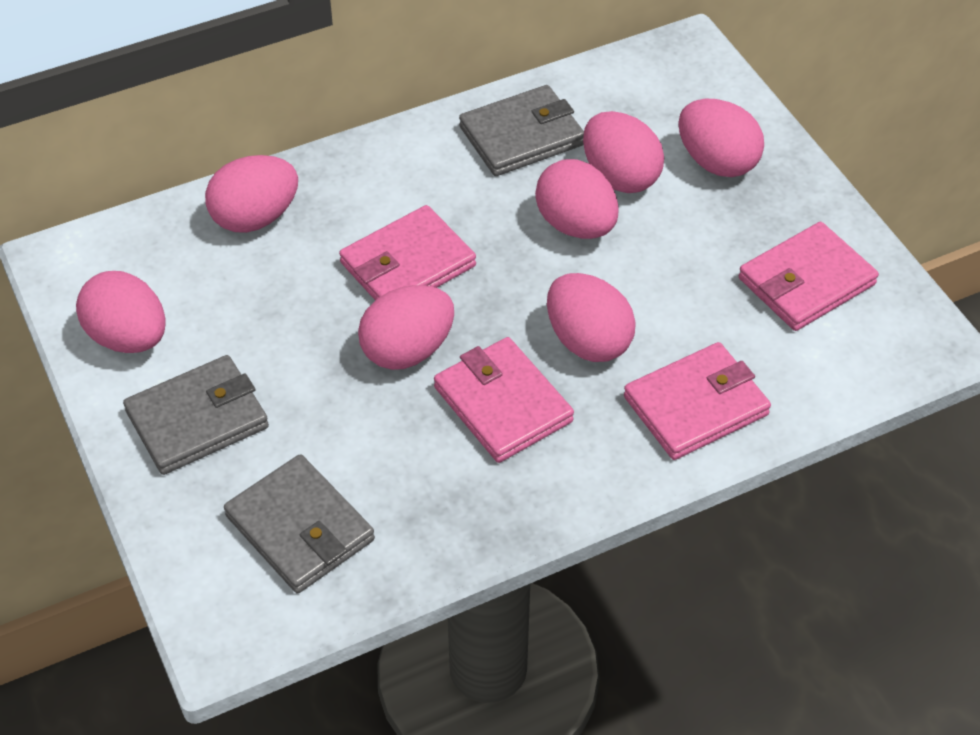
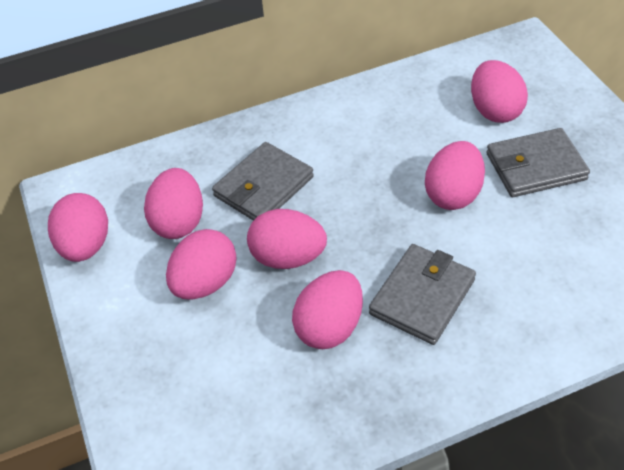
pink wallet: 4 -> 0

